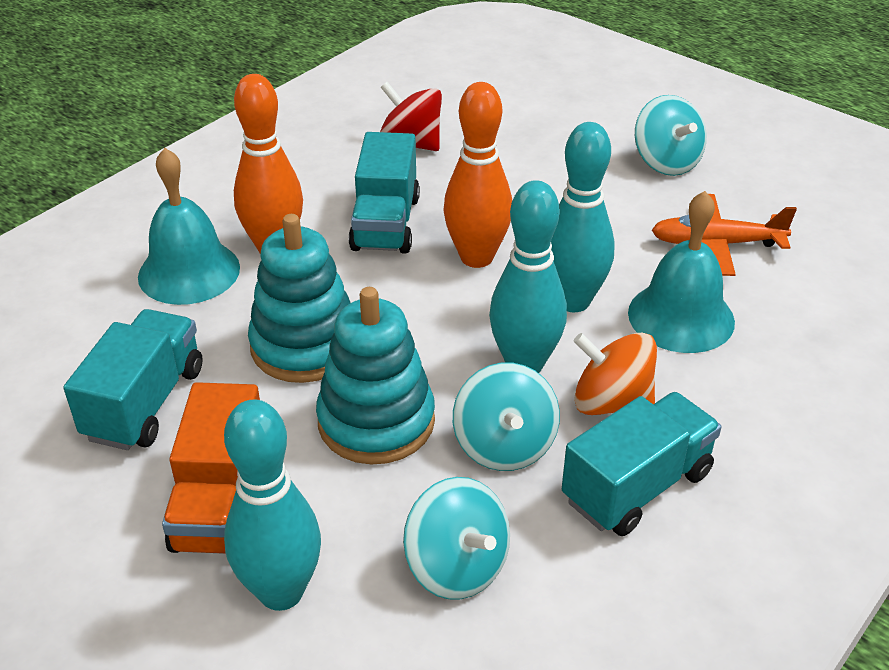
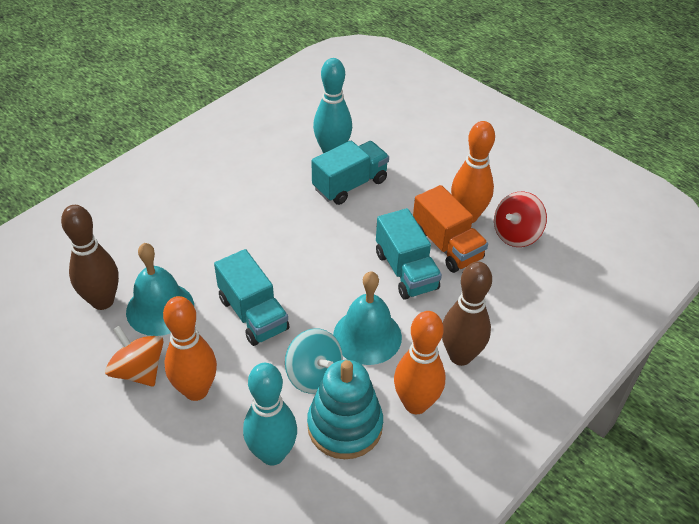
brown bowling pin: 0 -> 2
orange bowling pin: 2 -> 3
orange plane: 1 -> 0
turquoise bowling pin: 3 -> 2
turquoise spinning top: 3 -> 1
turquoise stacking toy: 2 -> 1

